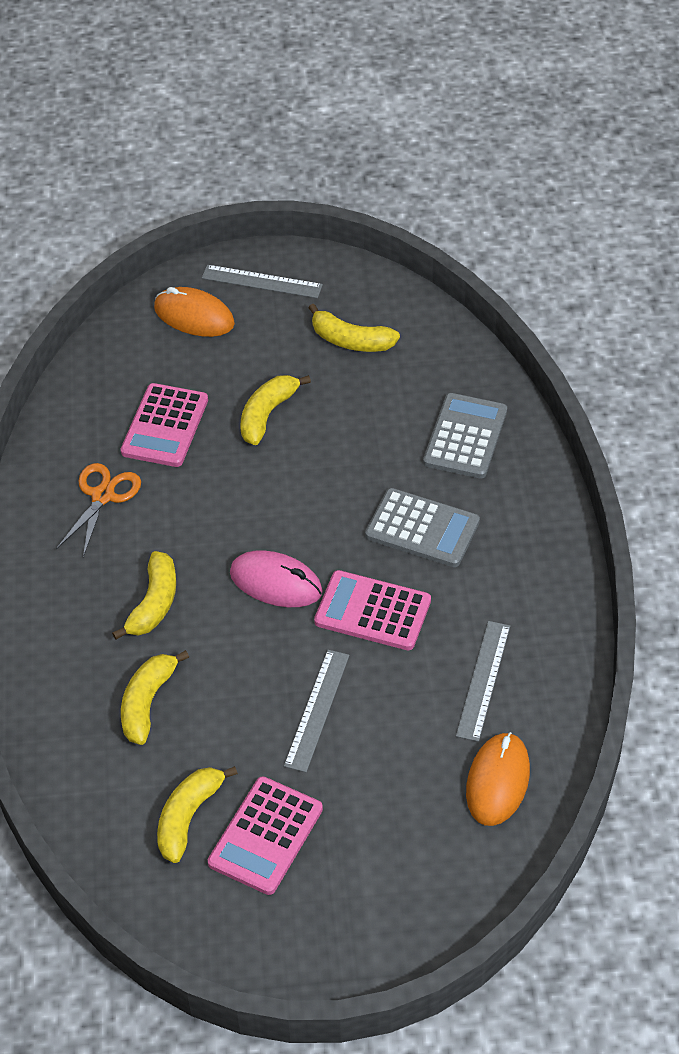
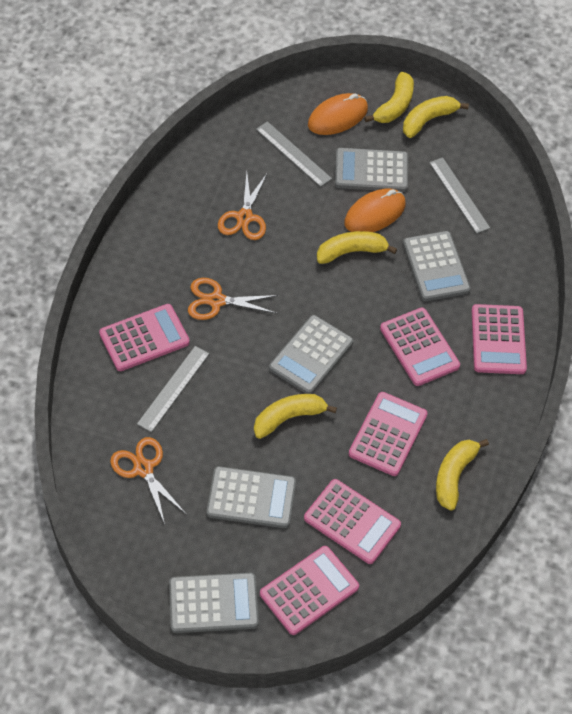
grey calculator: 2 -> 5
orange scissors: 1 -> 3
pink calculator: 3 -> 6
pink mouse: 1 -> 0

